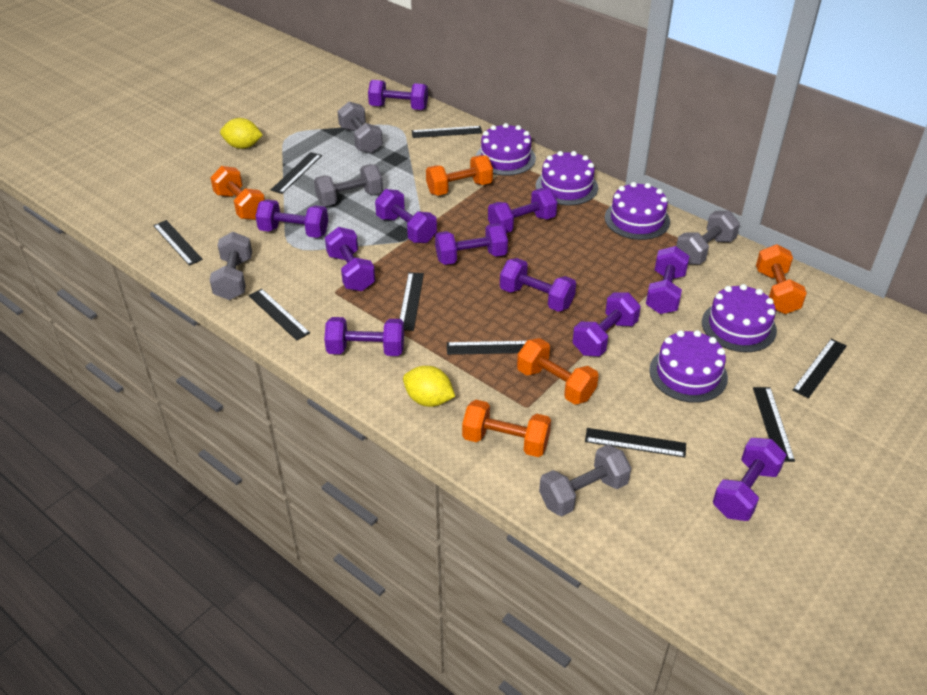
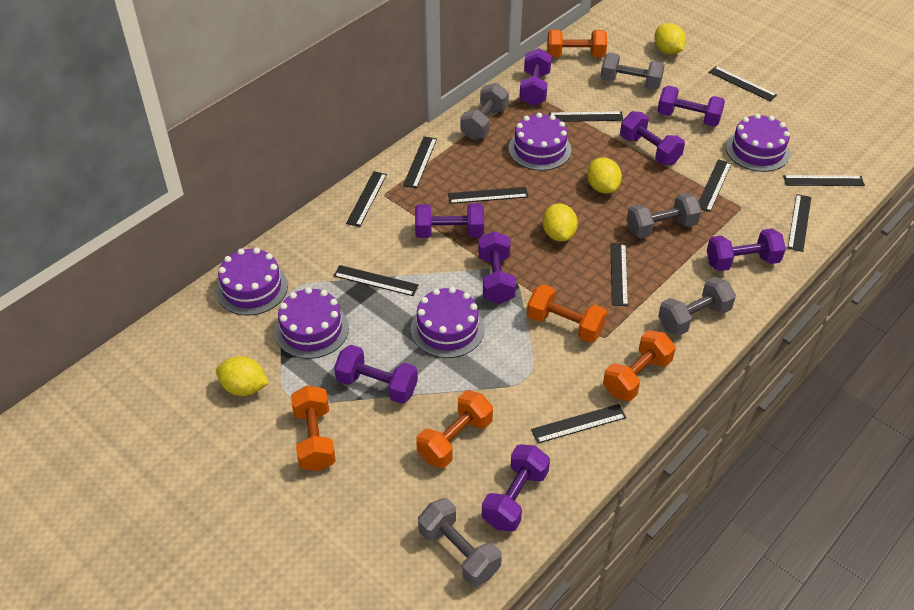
black ruler: 9 -> 11
purple dumbbell: 11 -> 8
yellow lemon: 2 -> 4

